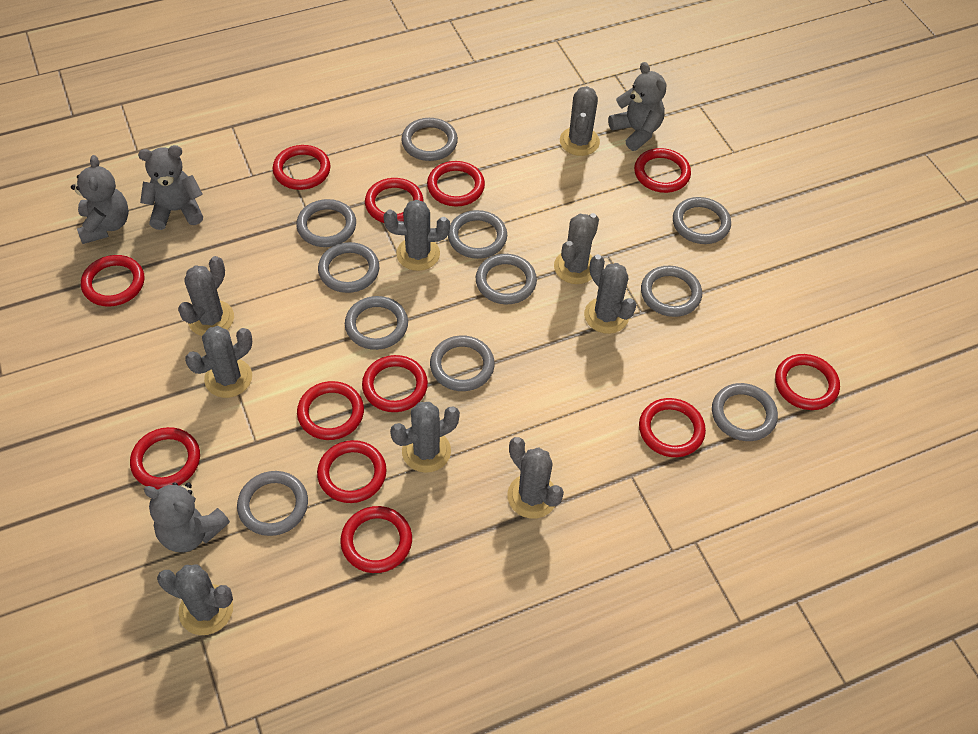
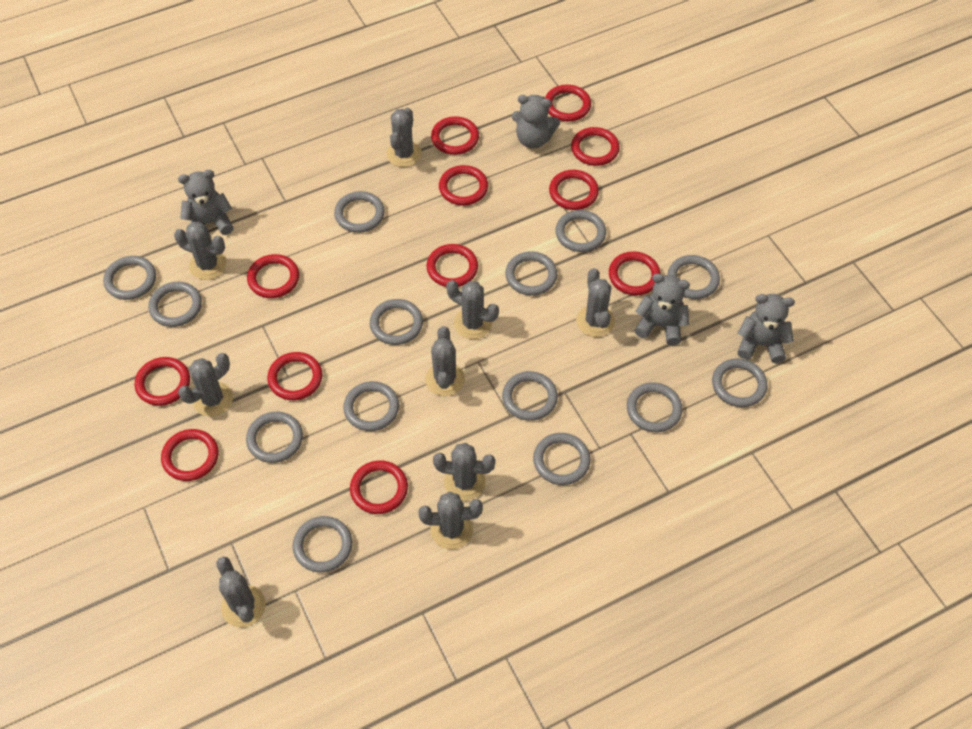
grey ring: 11 -> 14

